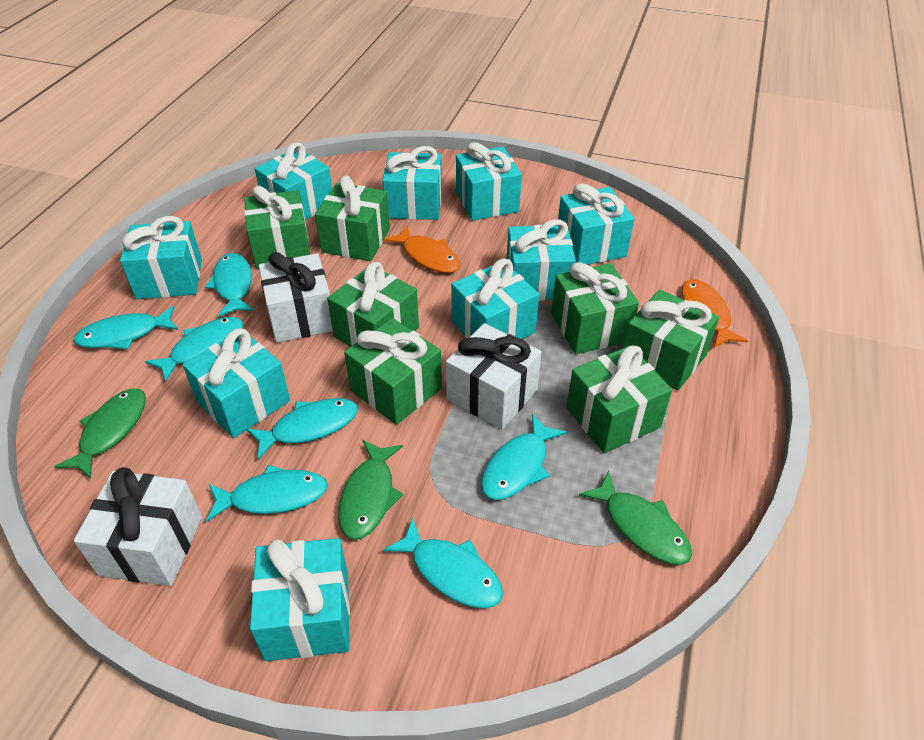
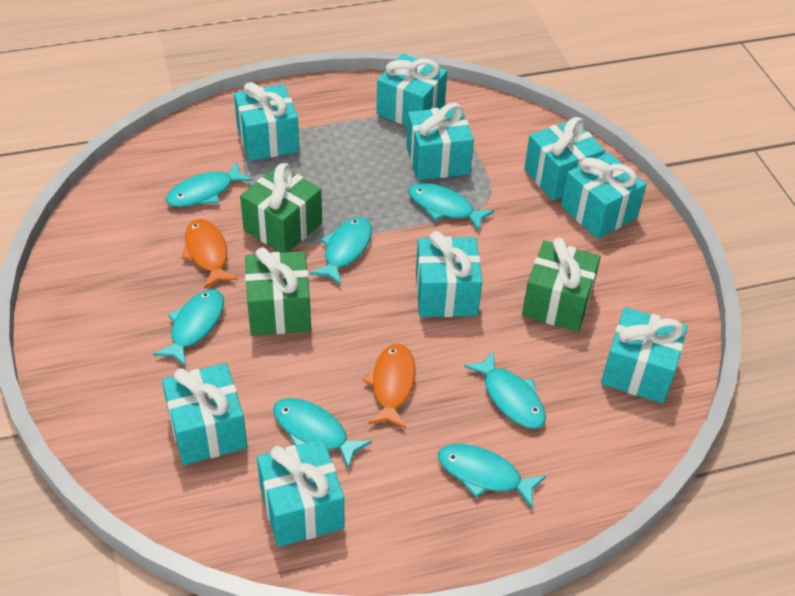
green fish: 3 -> 0
green gift: 7 -> 3
white gift: 3 -> 0

